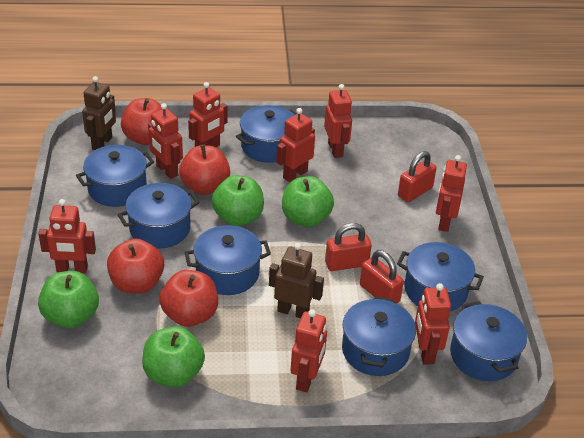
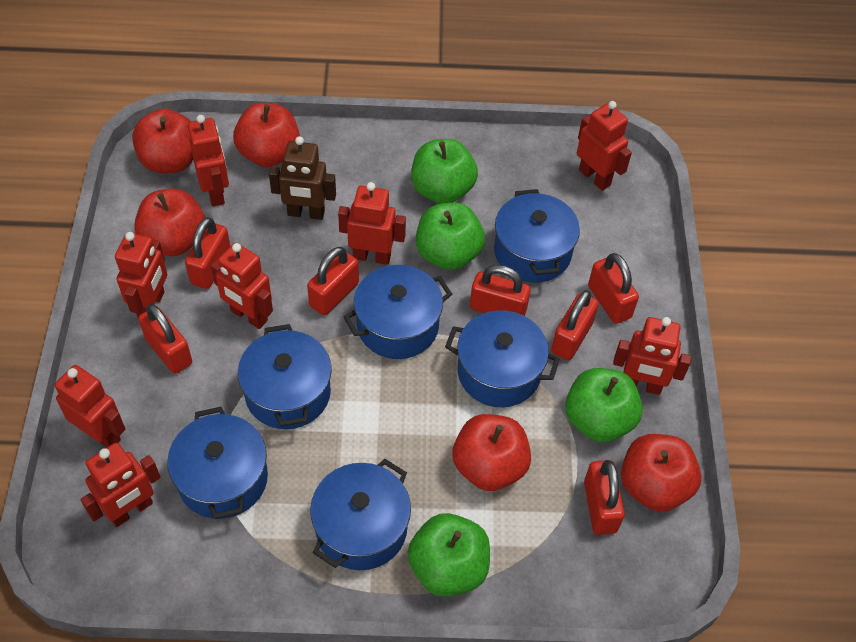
blue pot: 7 -> 6
brown robot: 2 -> 1
red apple: 4 -> 5
red padlock: 3 -> 7

